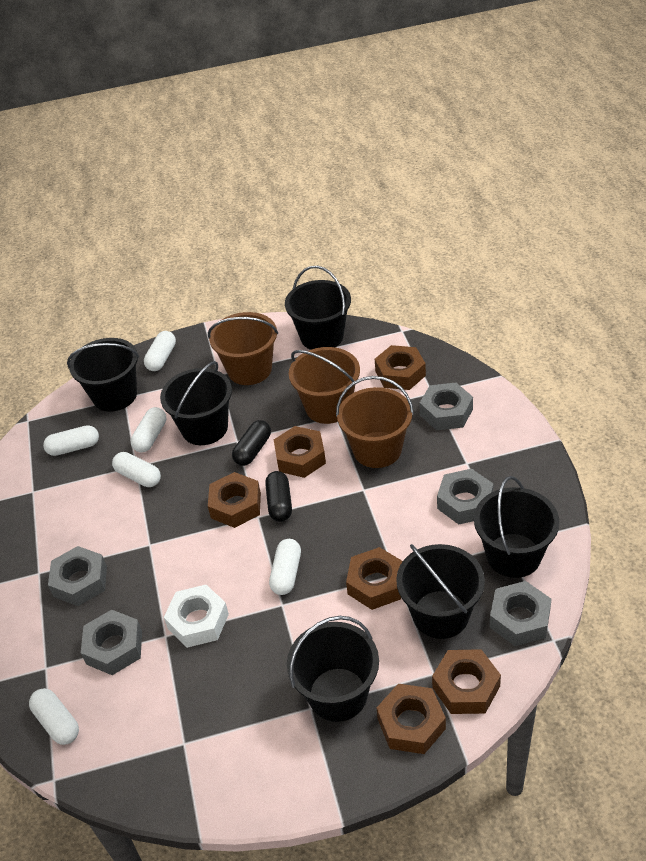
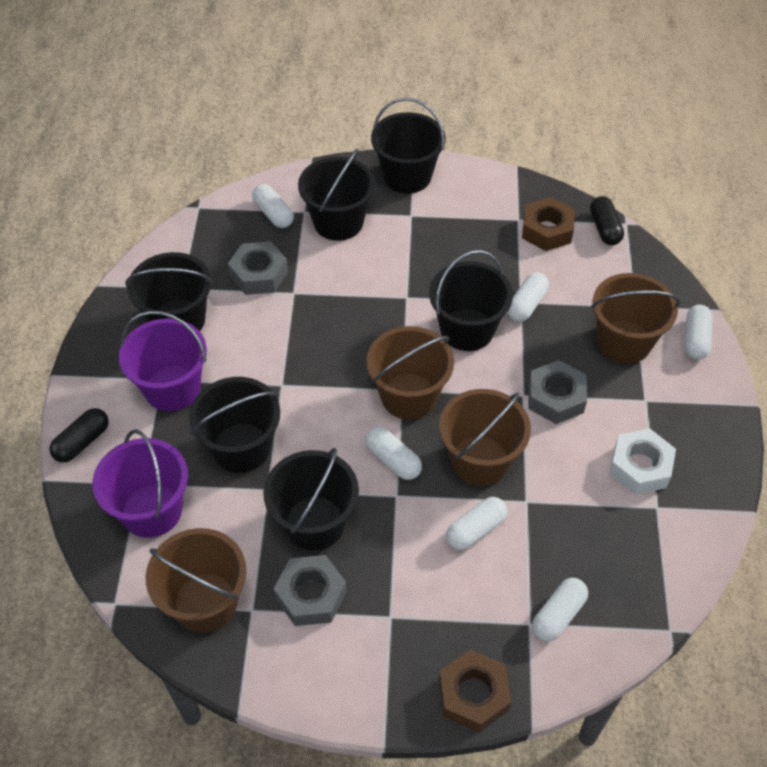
brown bucket: 3 -> 4
brown nut: 6 -> 2
grey nut: 5 -> 3
purple bucket: 0 -> 2

